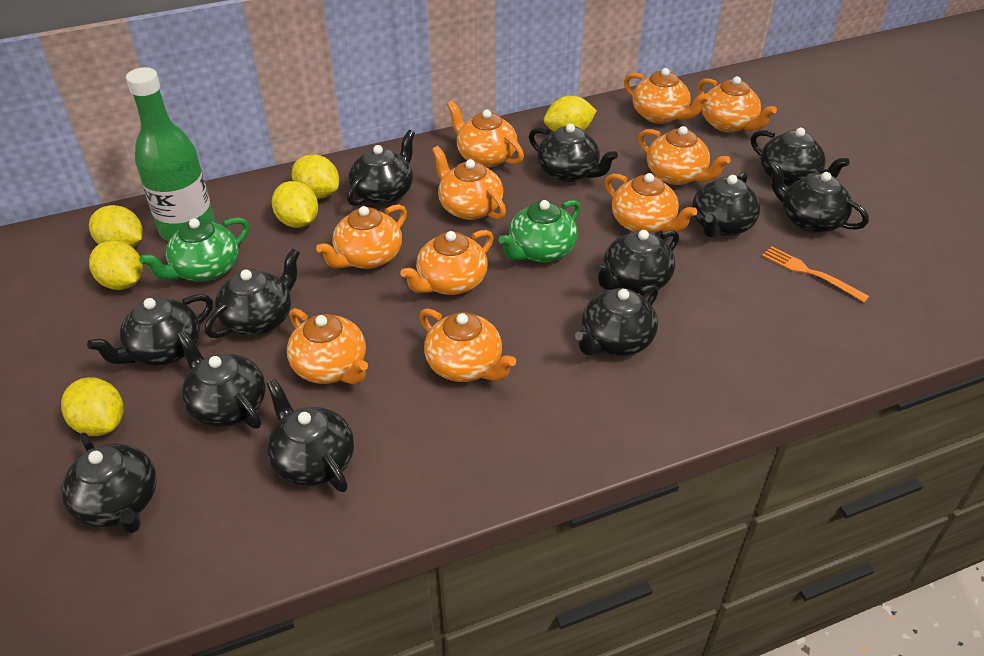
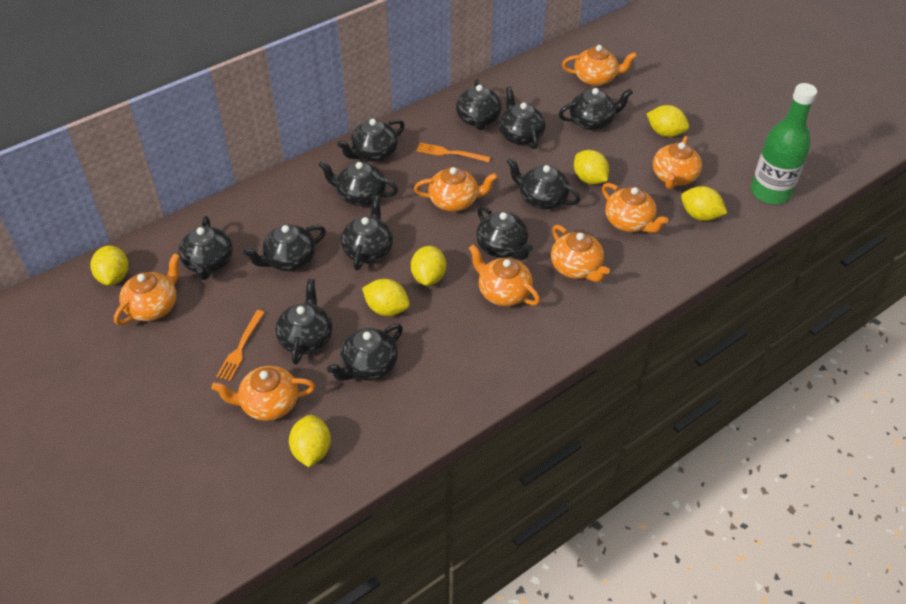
green teapot: 2 -> 0
orange fork: 1 -> 2
orange teapot: 10 -> 8
yellow lemon: 6 -> 7

